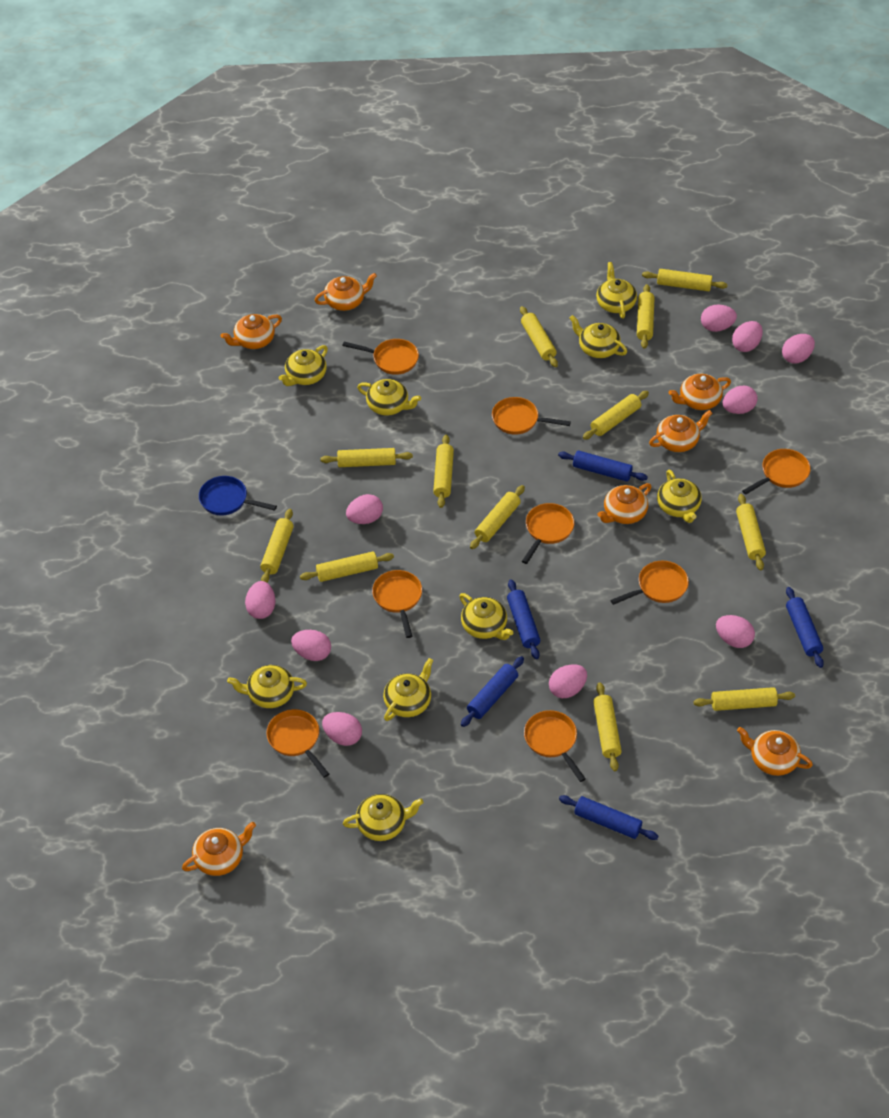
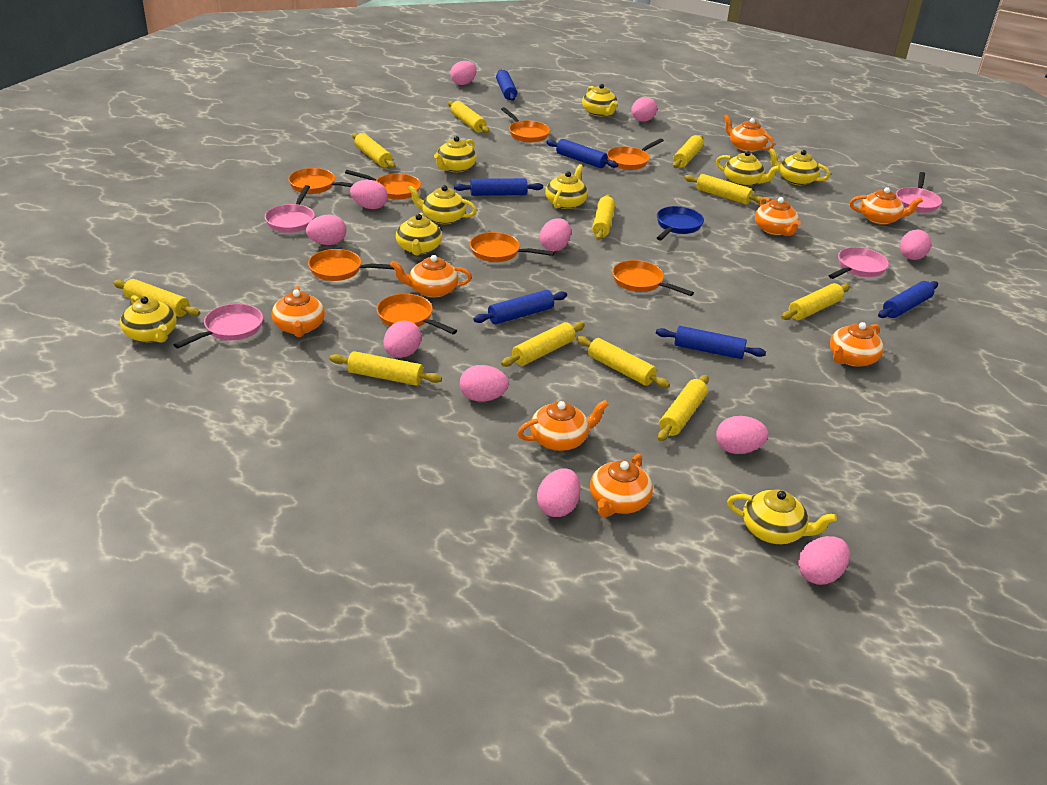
blue rolling pin: 5 -> 6
orange teapot: 7 -> 8
pink egg: 10 -> 11
pink pan: 0 -> 4
yellow rolling pin: 12 -> 11

